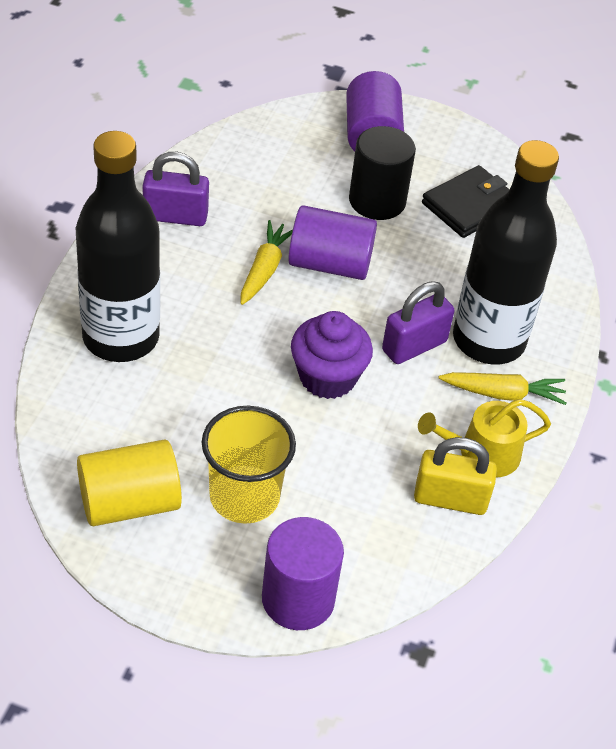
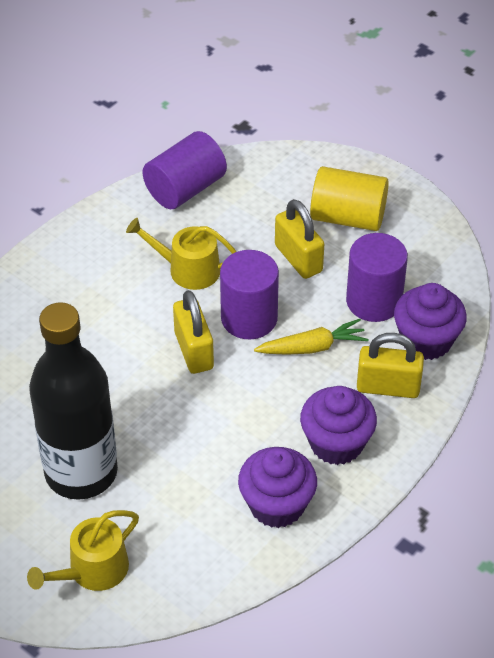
black bottle: 2 -> 1
black cylinder: 1 -> 0
black wallet: 1 -> 0
purple cupcake: 1 -> 3
purple padlock: 2 -> 0
yellow carrot: 2 -> 1
yellow cup: 1 -> 0
yellow padlock: 1 -> 3
yellow watering can: 1 -> 2

